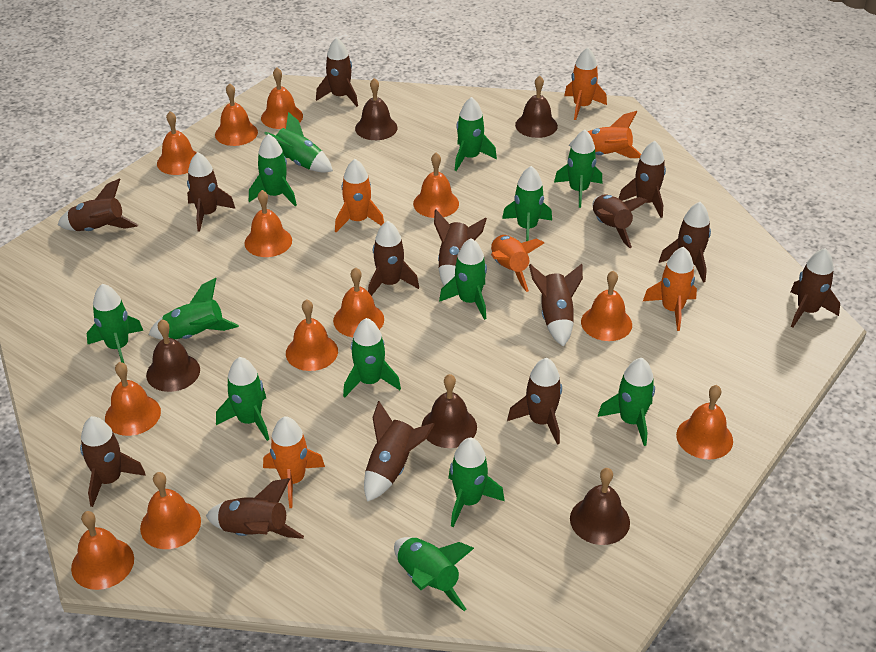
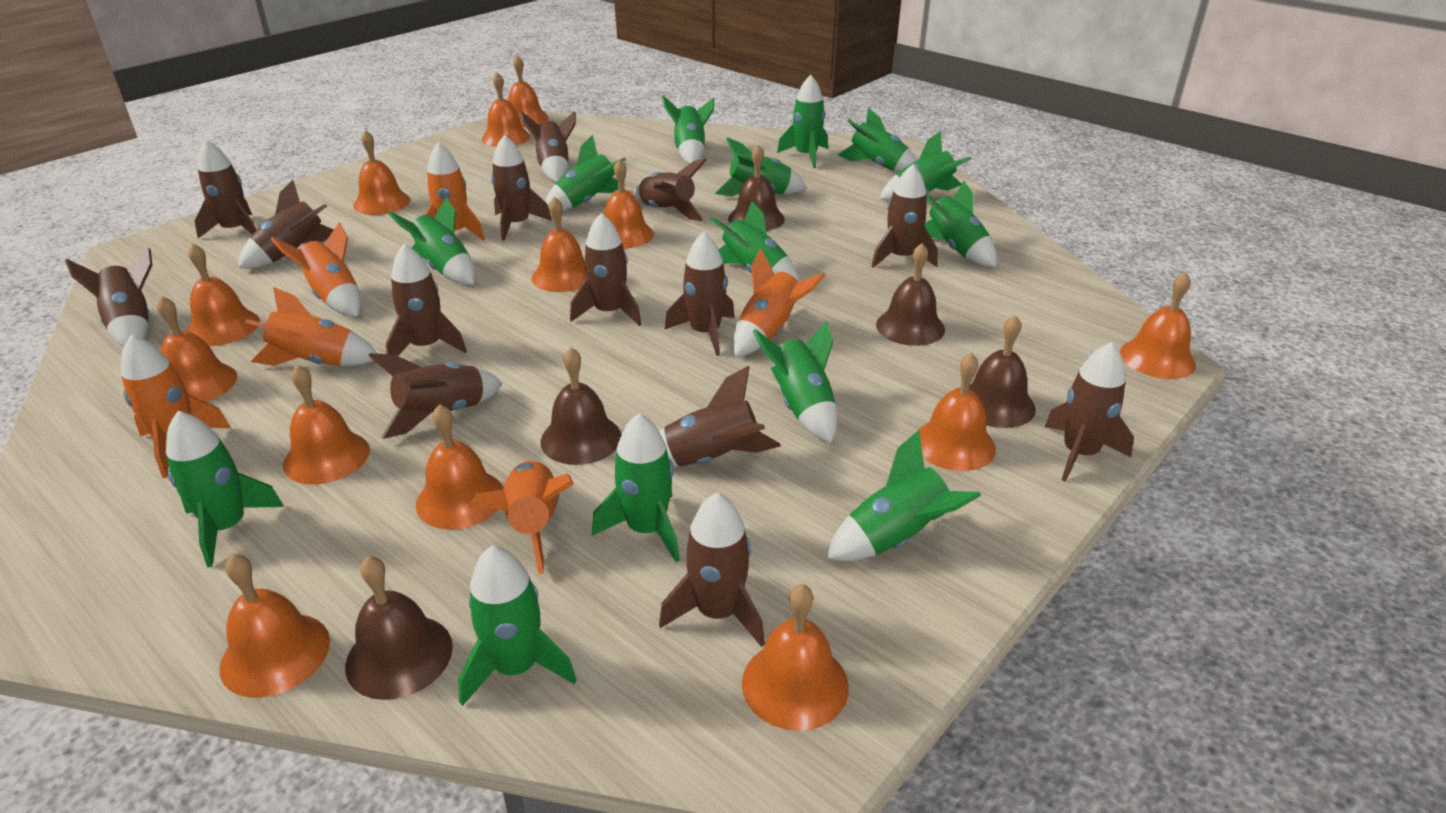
green rocket: 13 -> 14
orange bell: 12 -> 13

